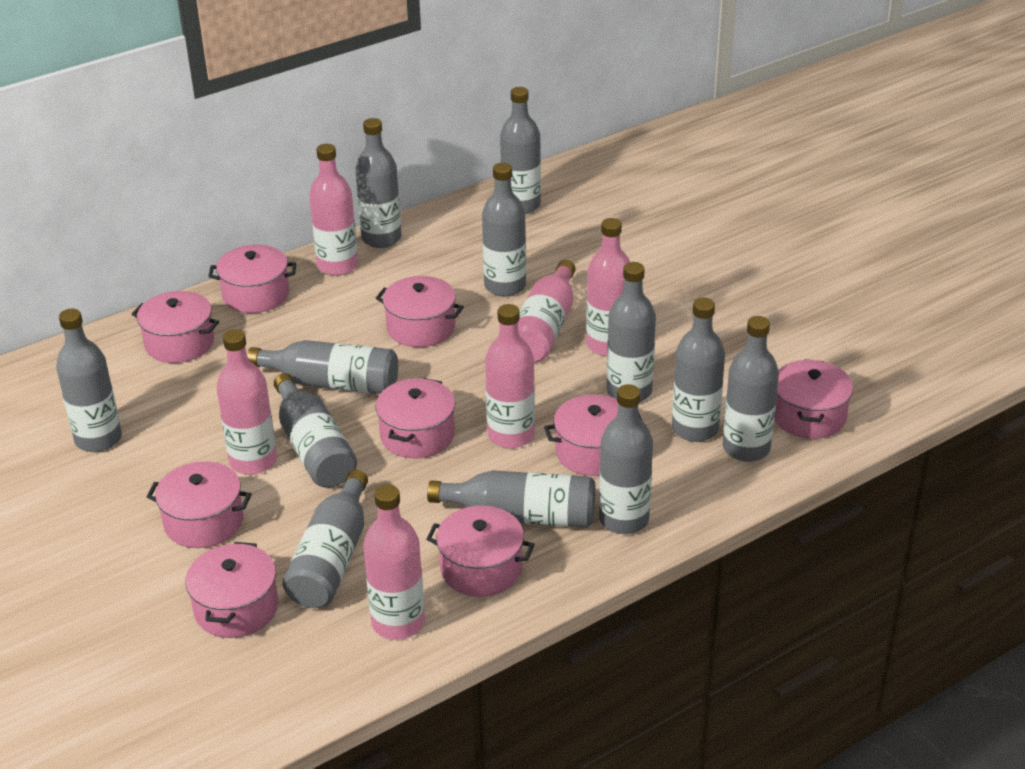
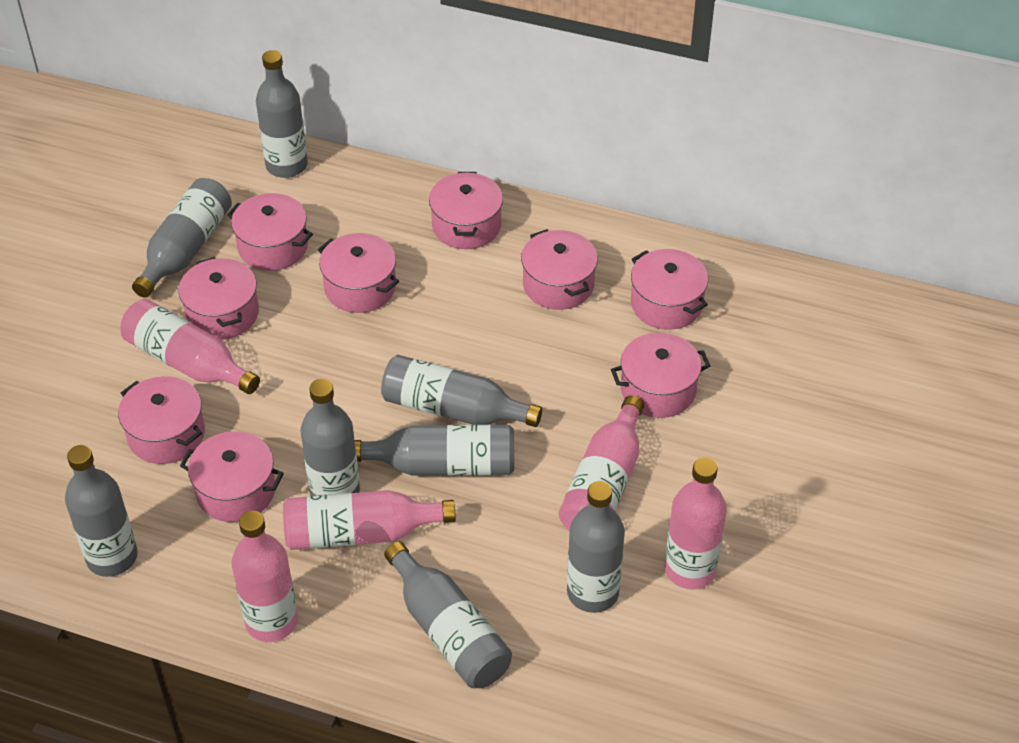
grey bottle: 12 -> 8
pink bottle: 6 -> 5

